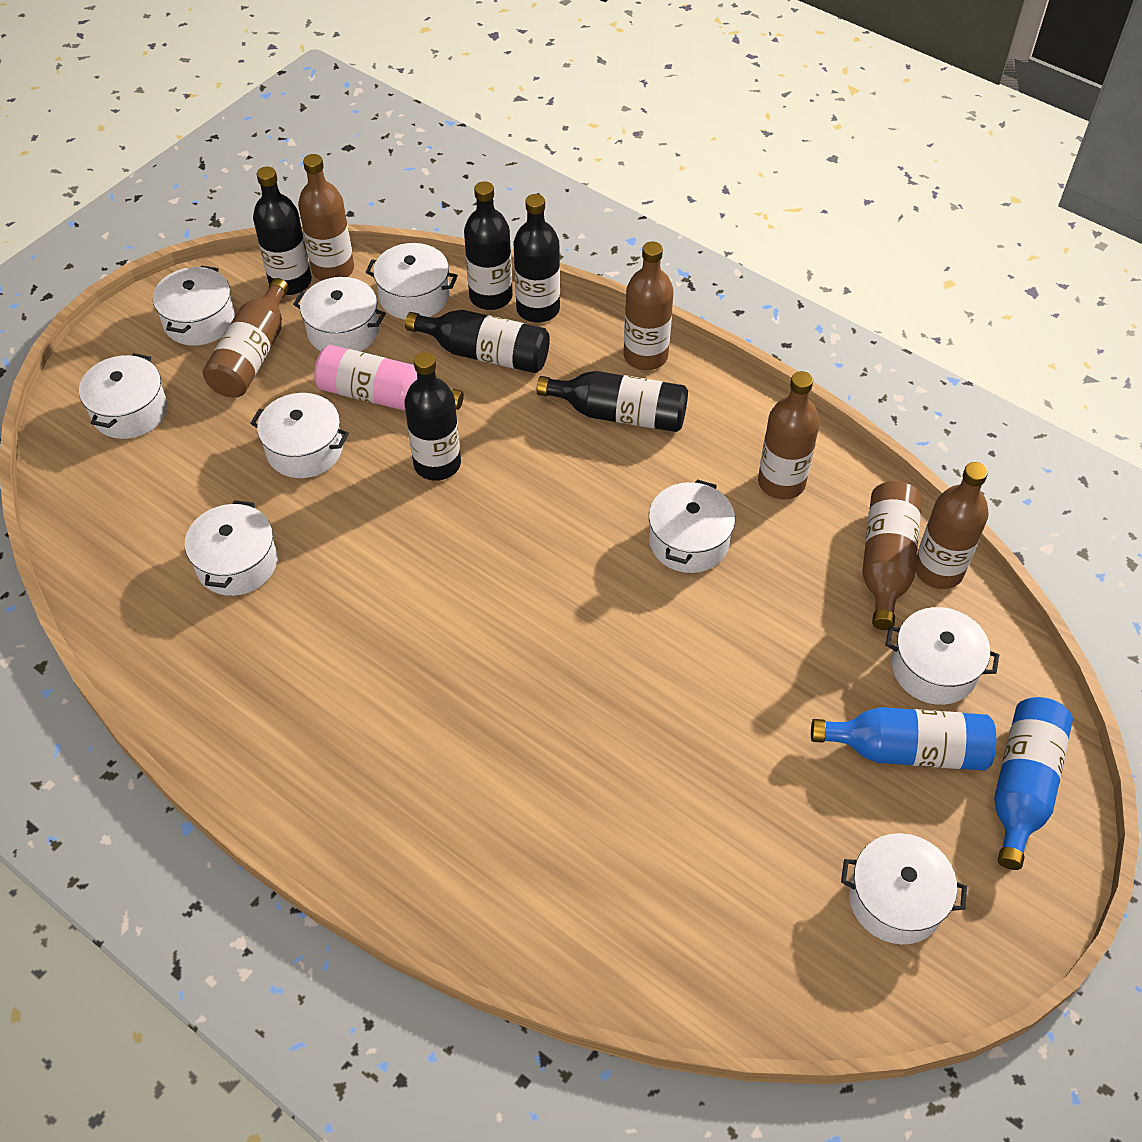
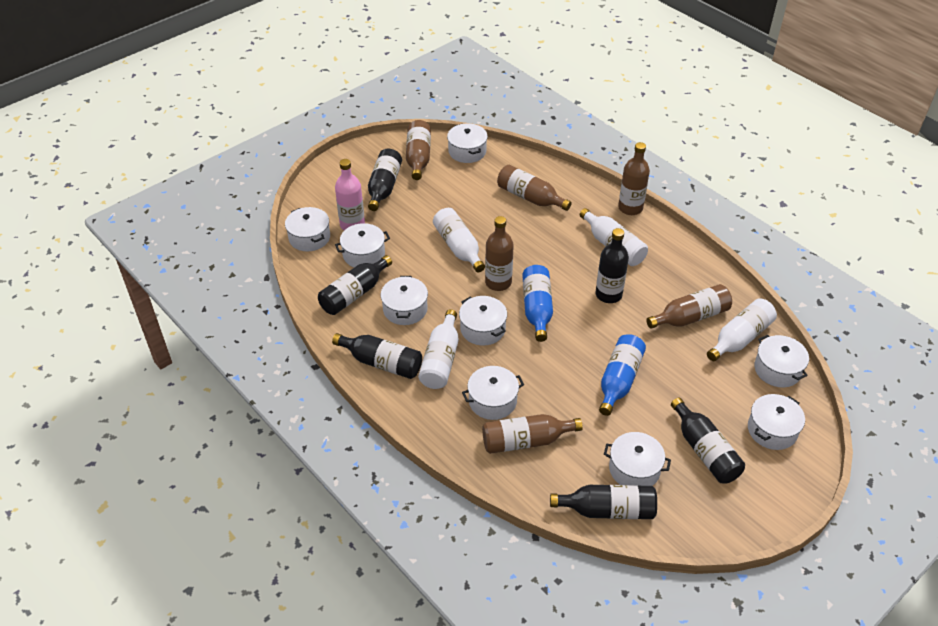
white bottle: 0 -> 4

